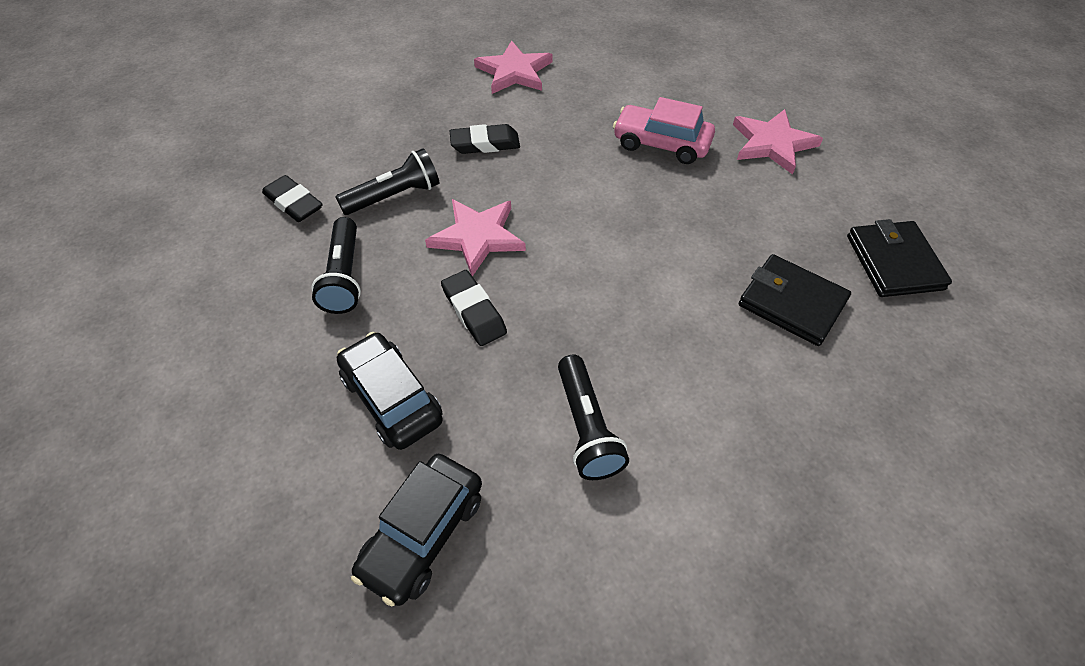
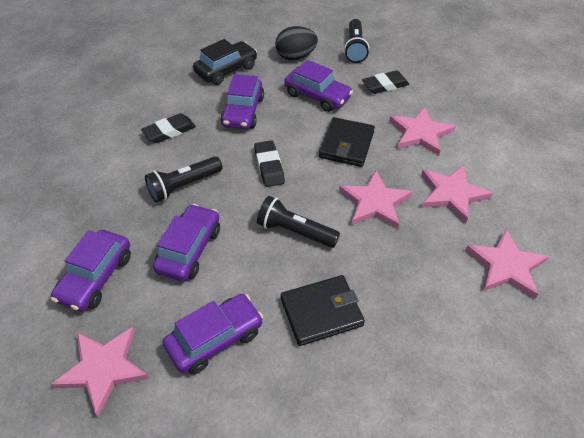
black car: 2 -> 1
black egg: 0 -> 1
pink car: 1 -> 0
pink star: 3 -> 5
purple car: 0 -> 5

